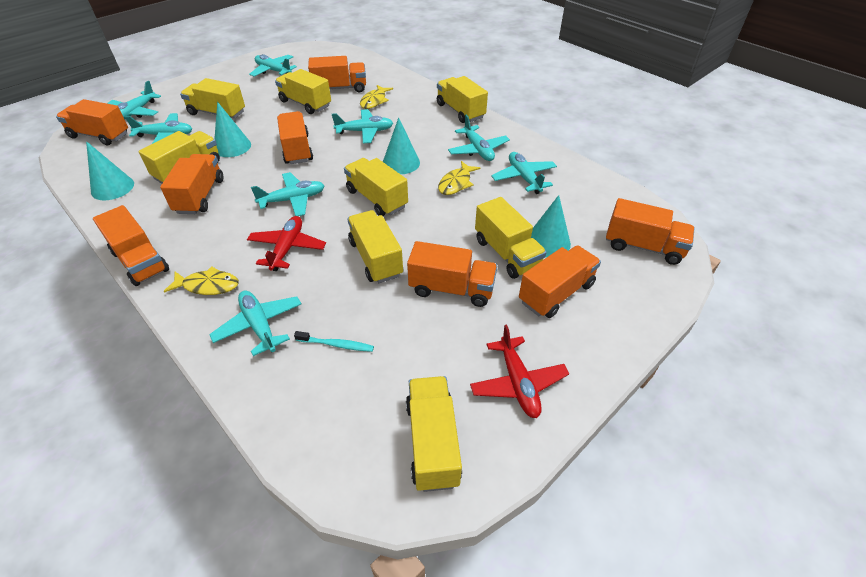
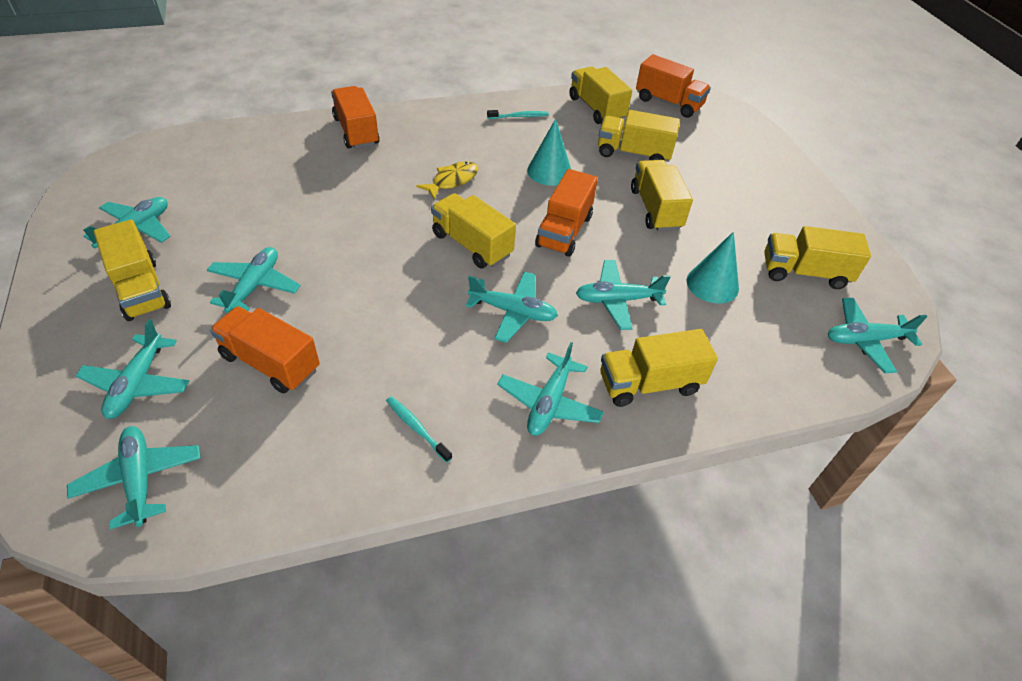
orange truck: 8 -> 4
red plane: 2 -> 0
turquoise cone: 4 -> 2
turquoise toothbrush: 1 -> 2
yellow fish: 3 -> 1
yellow truck: 8 -> 7

